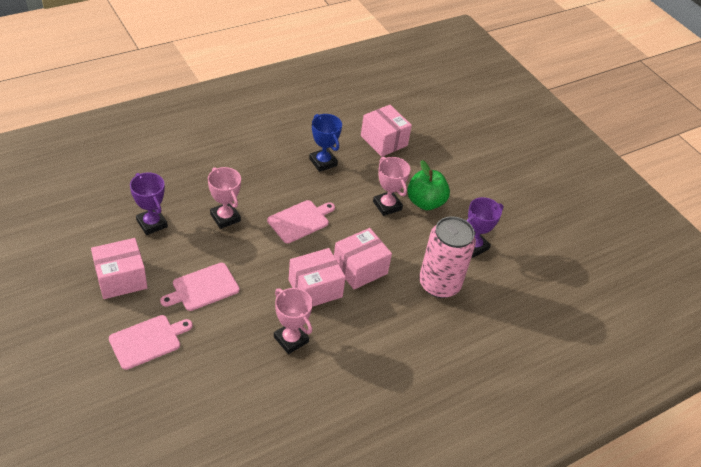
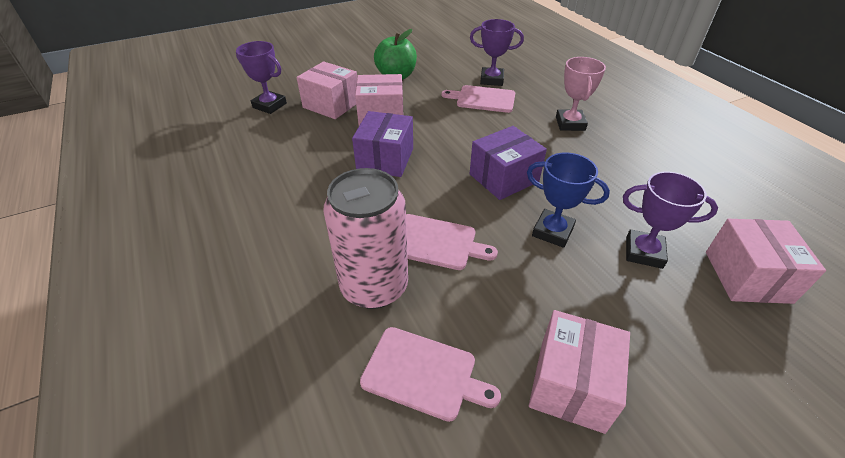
pink trophy: 3 -> 1
purple box: 0 -> 2
purple trophy: 2 -> 3

